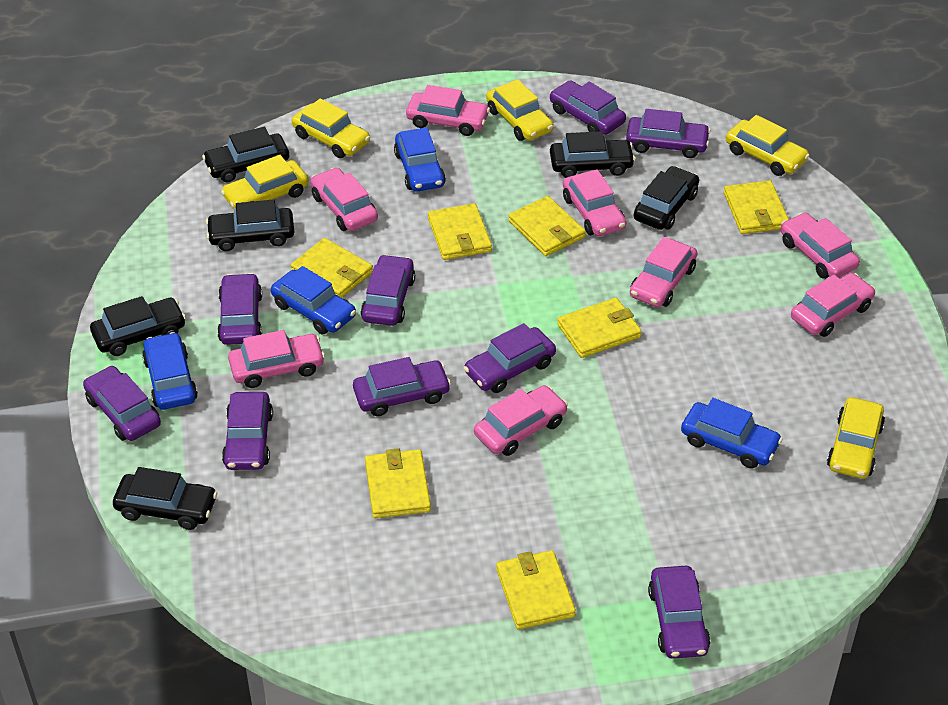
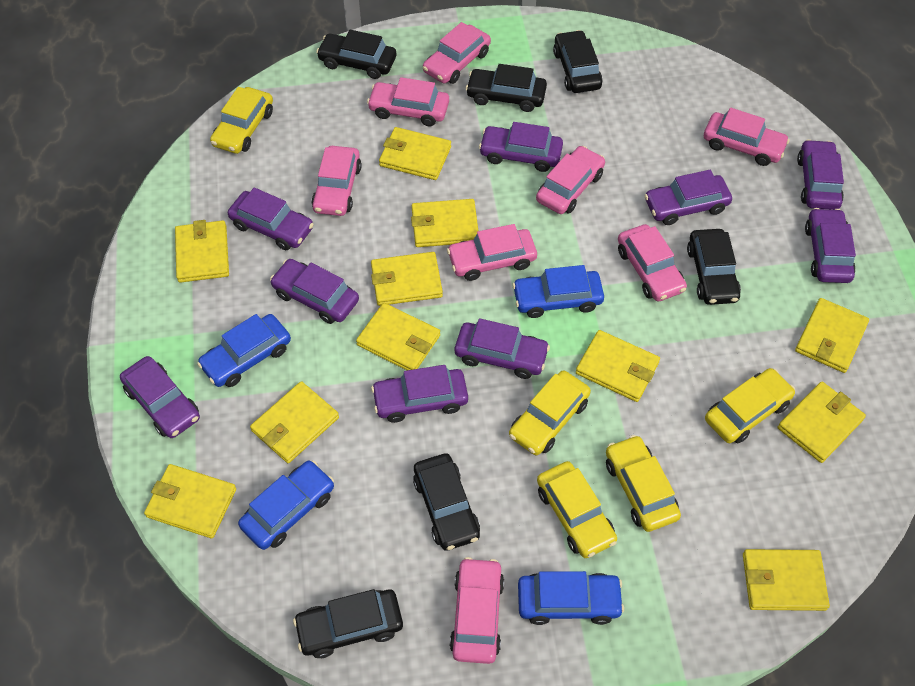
yellow wallet: 7 -> 11

